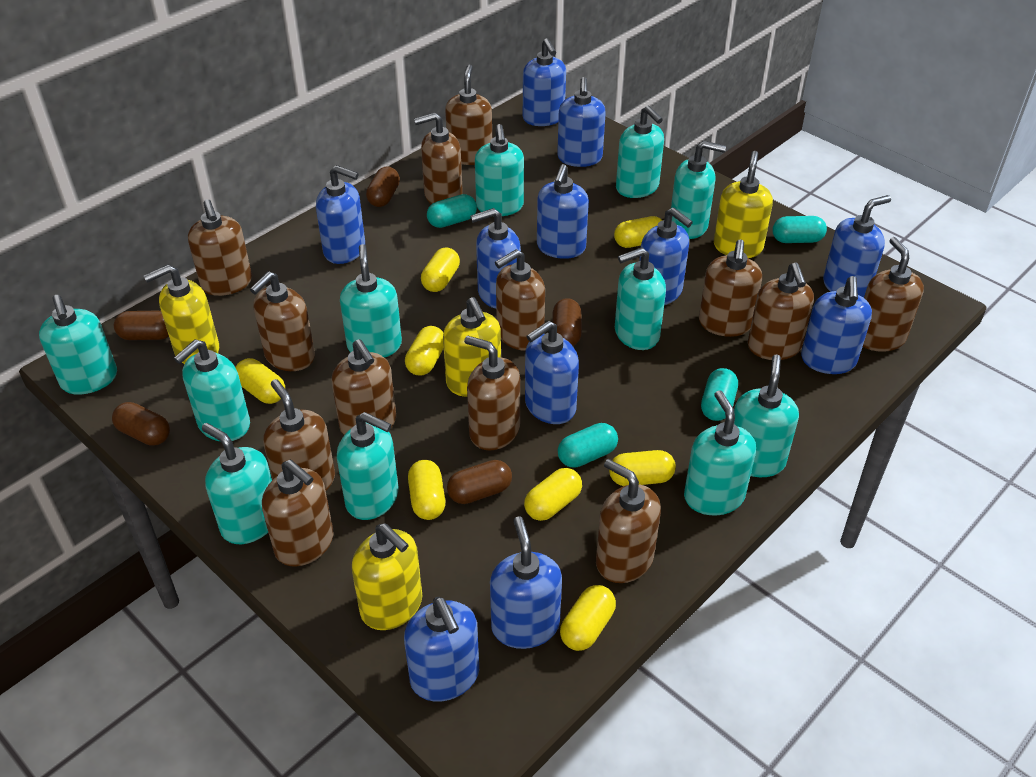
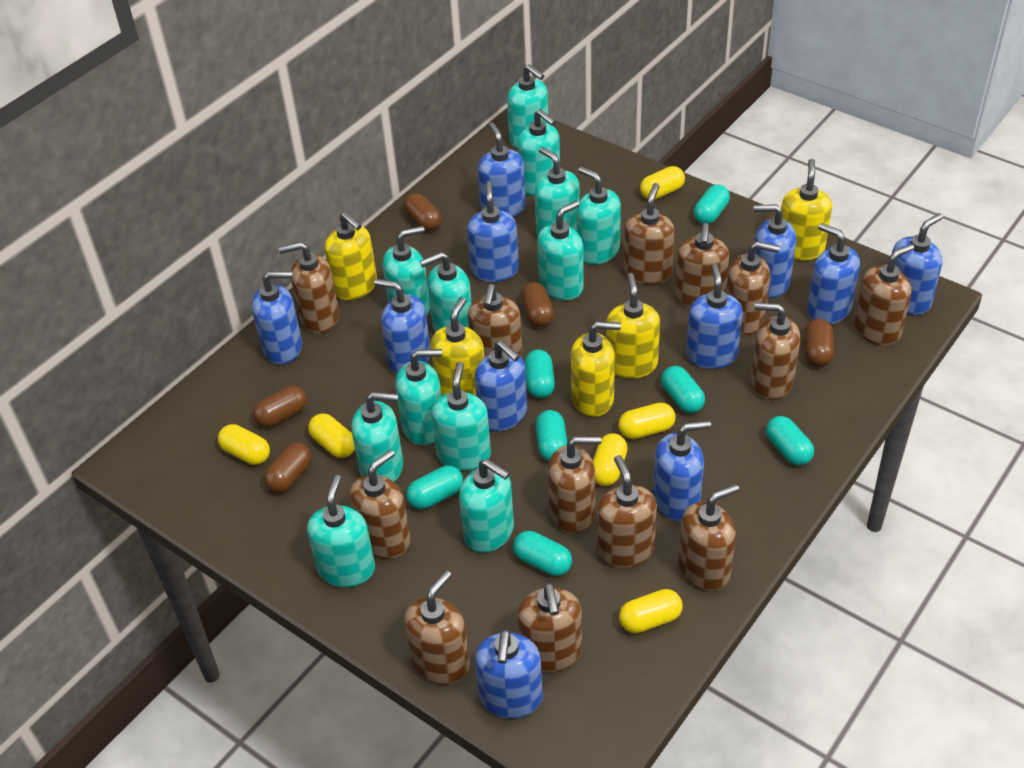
turquoise capsule: 4 -> 7
turquoise soap dispenser: 11 -> 12
yellow capsule: 8 -> 6
yellow soap dispenser: 4 -> 5

